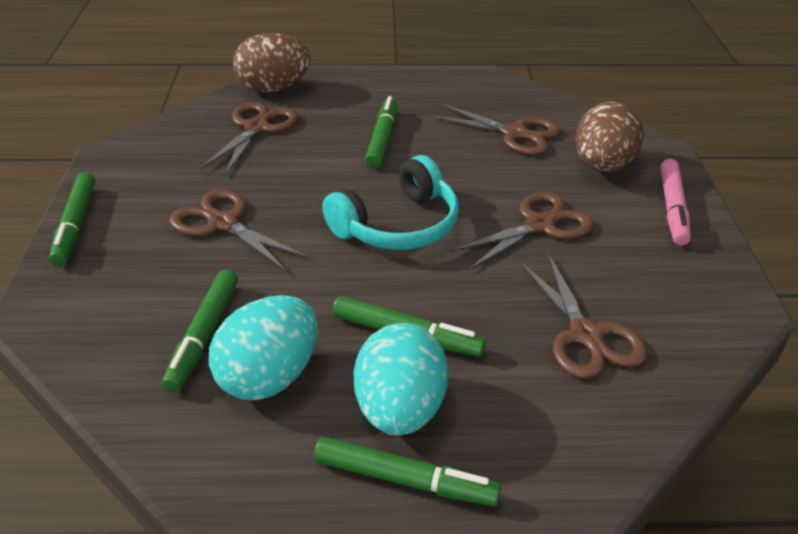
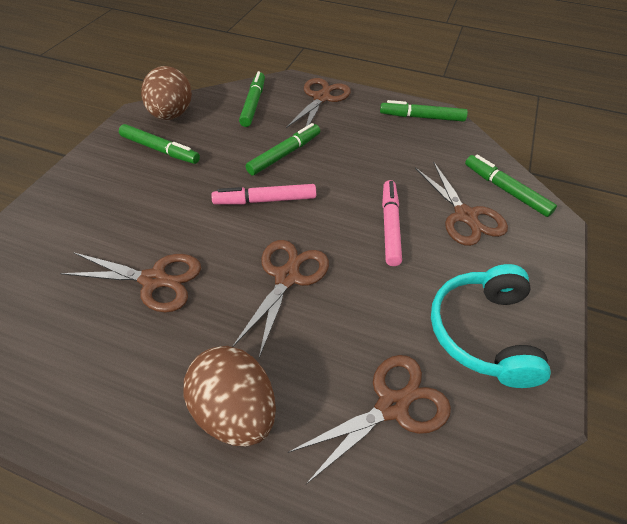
pink marker: 1 -> 2
turquoise egg: 2 -> 0

